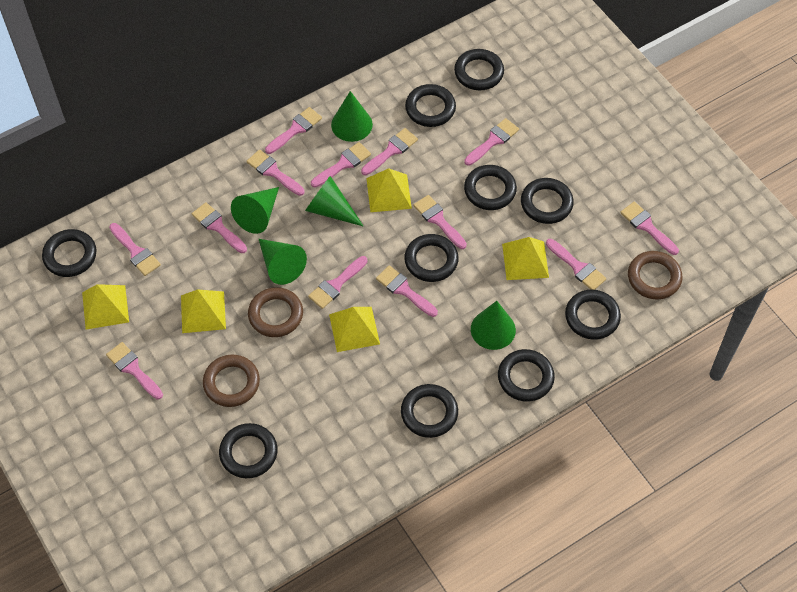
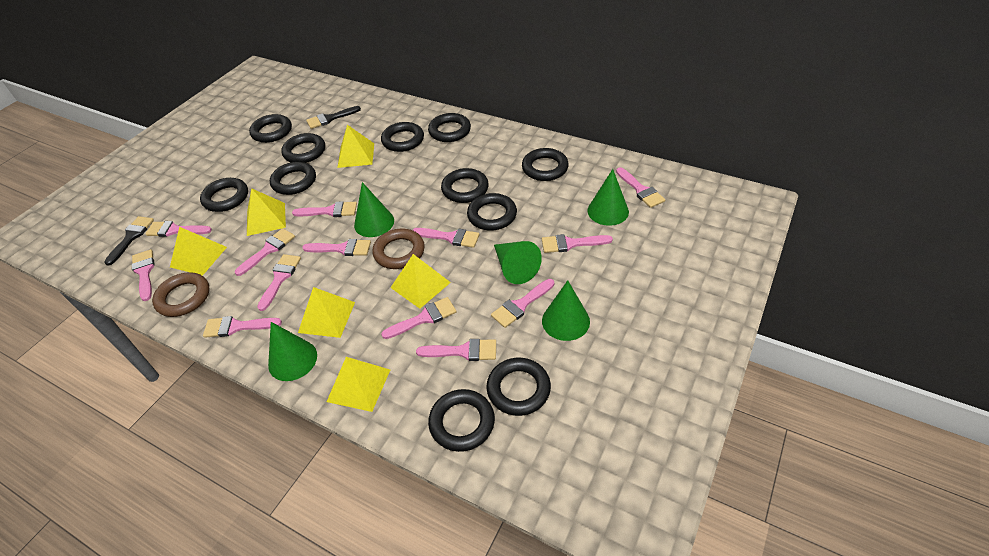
black brush: 0 -> 2
black ring: 10 -> 11
brown ring: 3 -> 2
yellow pyramid: 5 -> 6

